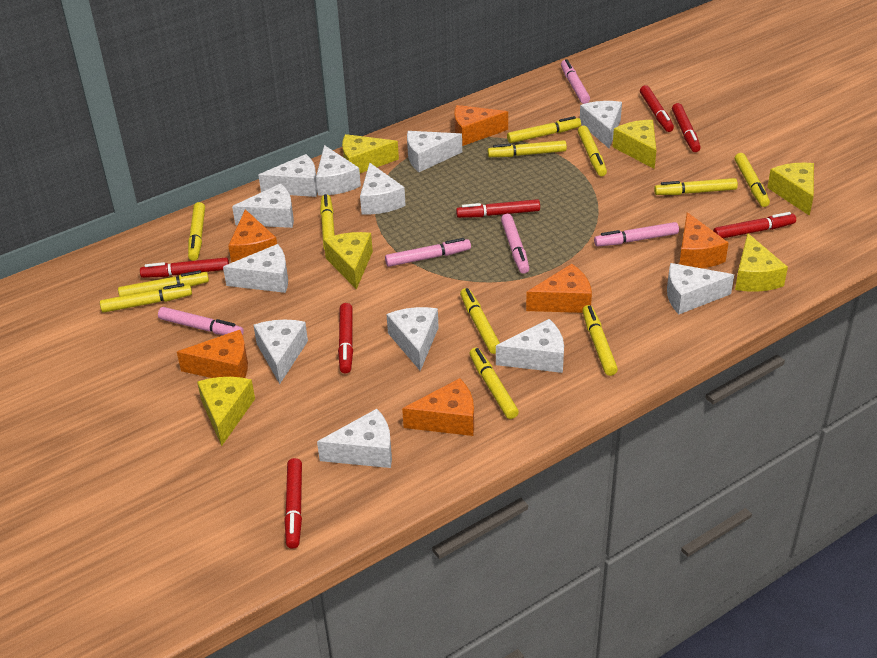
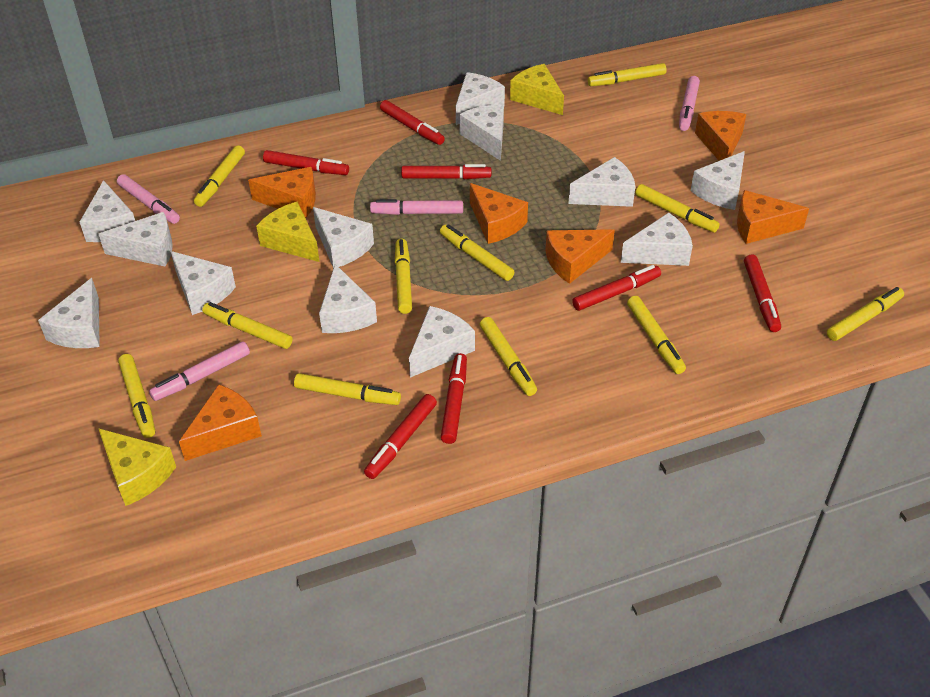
pink marker: 5 -> 4
yellow cheese: 6 -> 3
yellow marker: 12 -> 11

